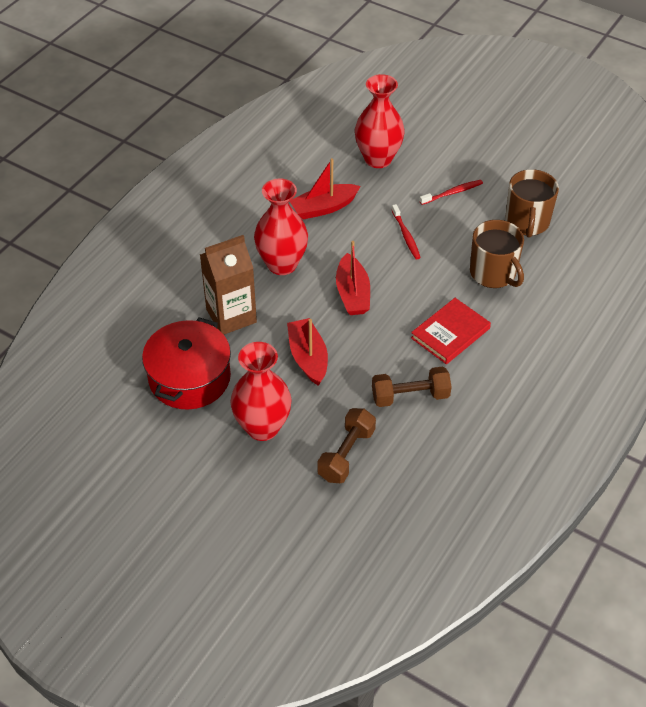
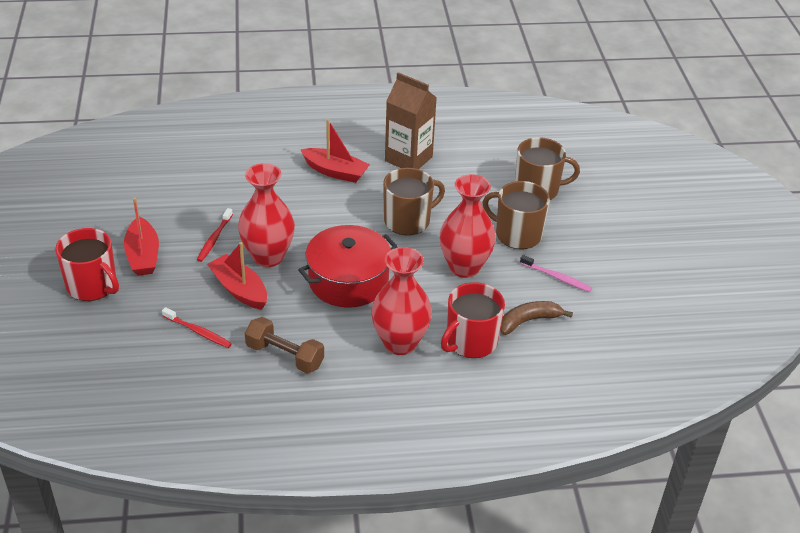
brown banana: 0 -> 1
brown dumbbell: 2 -> 1
brown mug: 2 -> 3
pink toothbrush: 0 -> 1
red book: 1 -> 0
red mug: 0 -> 2

